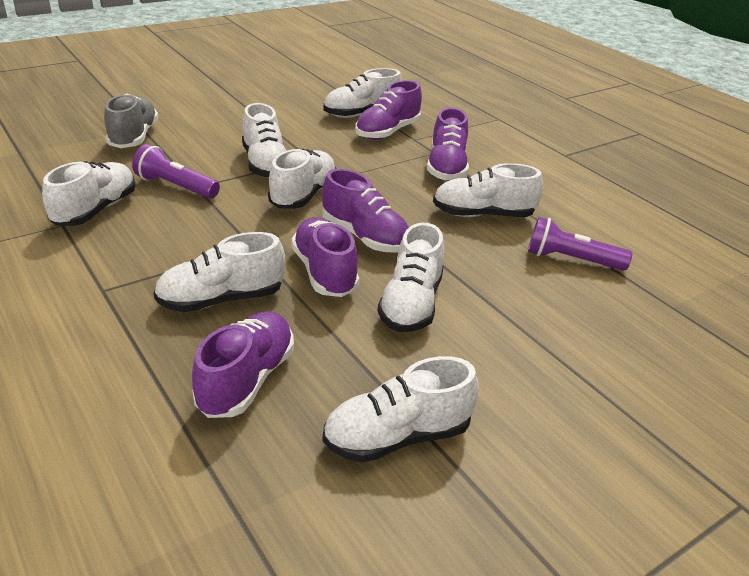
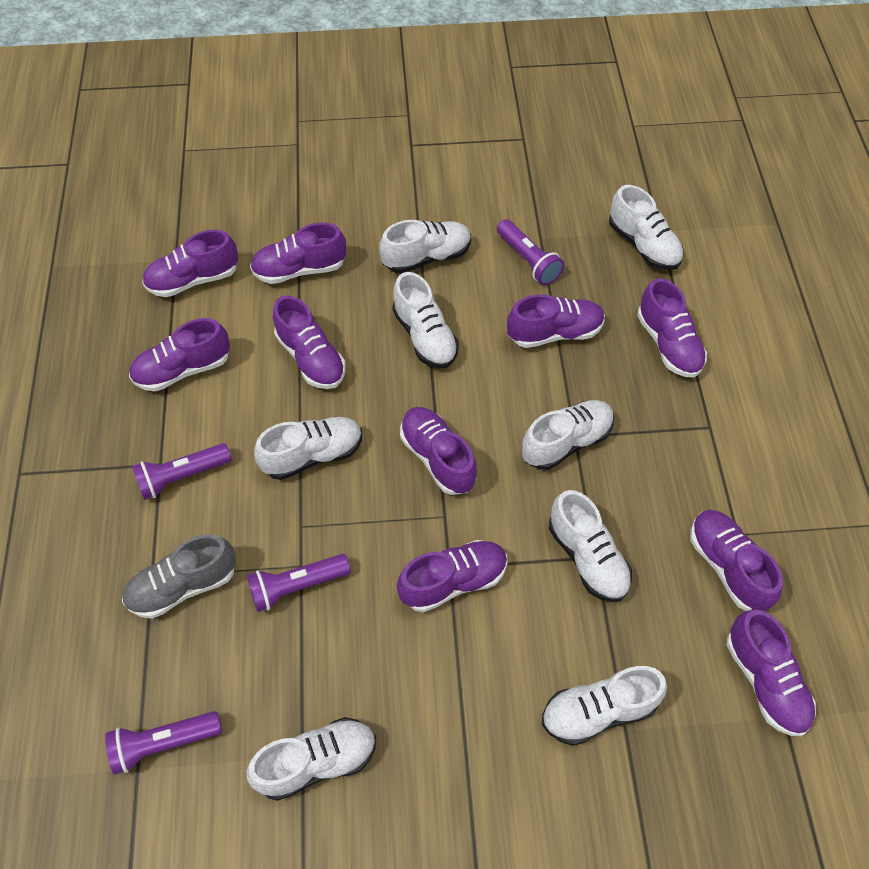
purple flashlight: 2 -> 4
purple shoe: 5 -> 10

